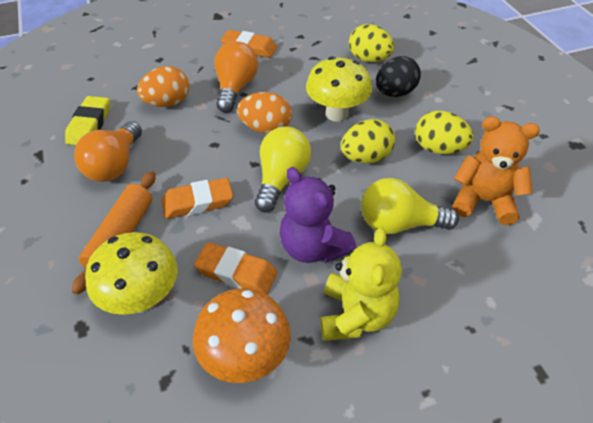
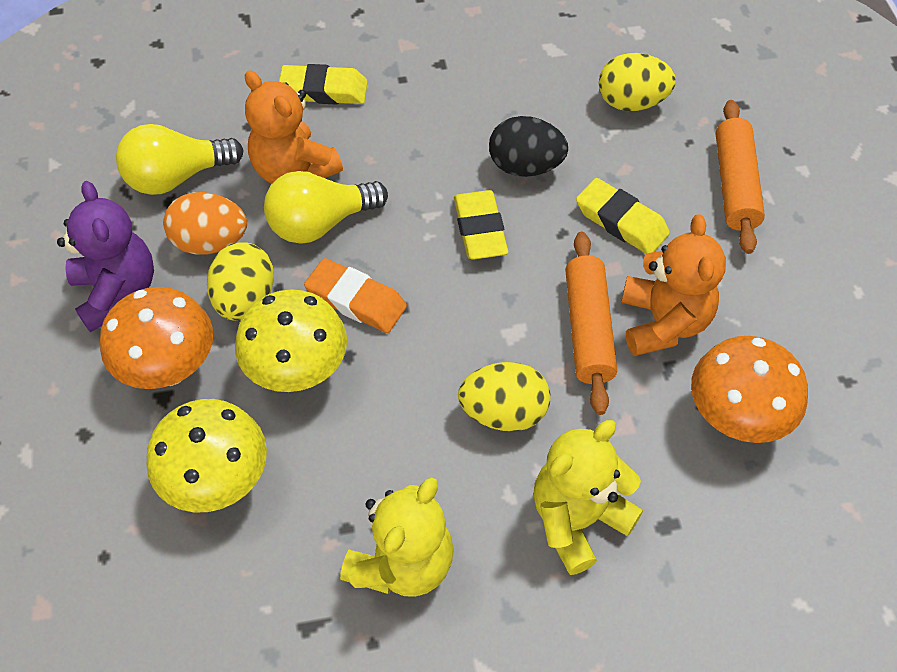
orange egg: 2 -> 1
orange eraser: 3 -> 1
orange light bulb: 2 -> 0
orange mushroom: 1 -> 2
orange rolling pin: 1 -> 2
orange teddy bear: 1 -> 2
yellow eraser: 1 -> 3
yellow teddy bear: 1 -> 2

